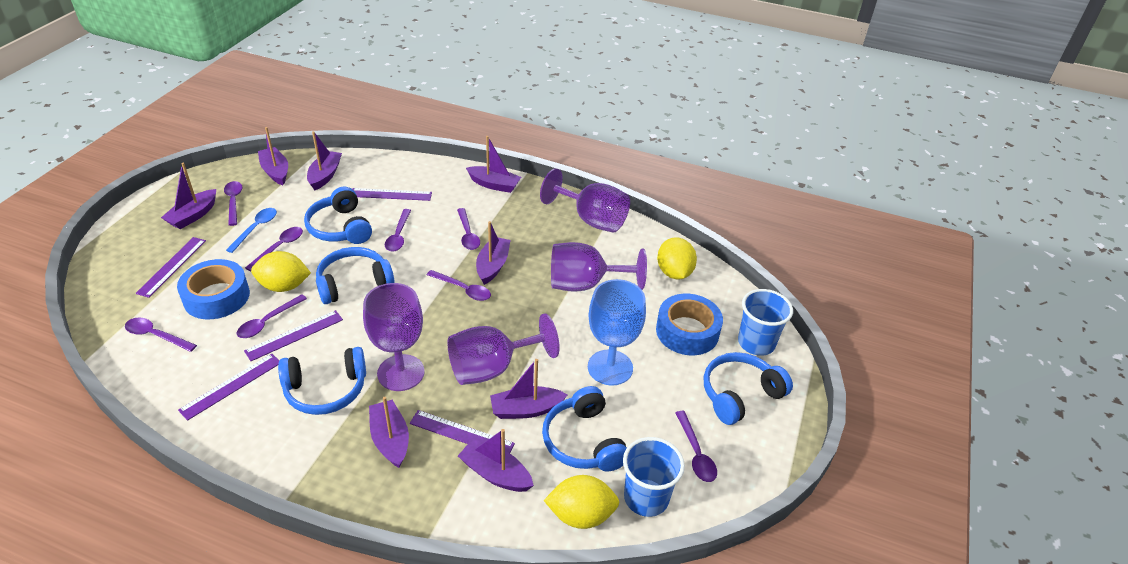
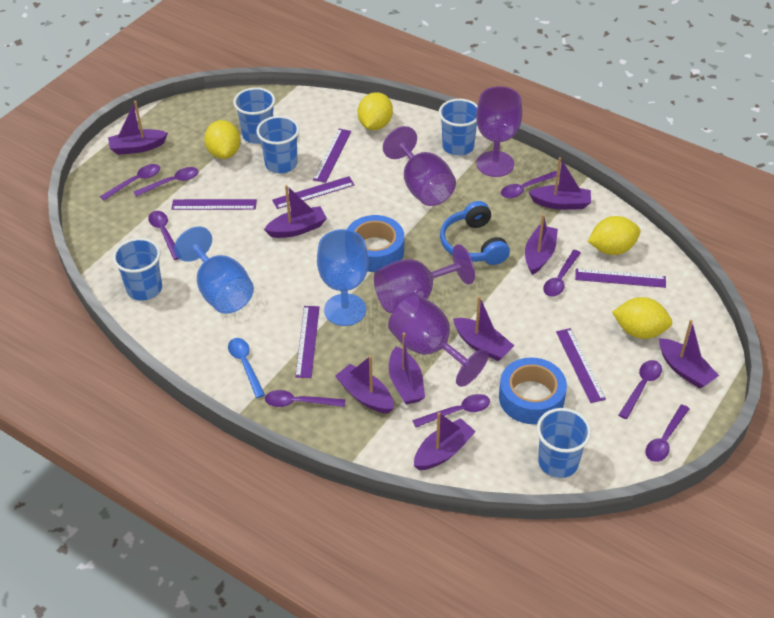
blue cup: 2 -> 5
blue goblet: 1 -> 2
blue headphones: 5 -> 1
purple boat: 8 -> 9
purple ruler: 5 -> 6
purple spoon: 8 -> 9
yellow lemon: 3 -> 4

